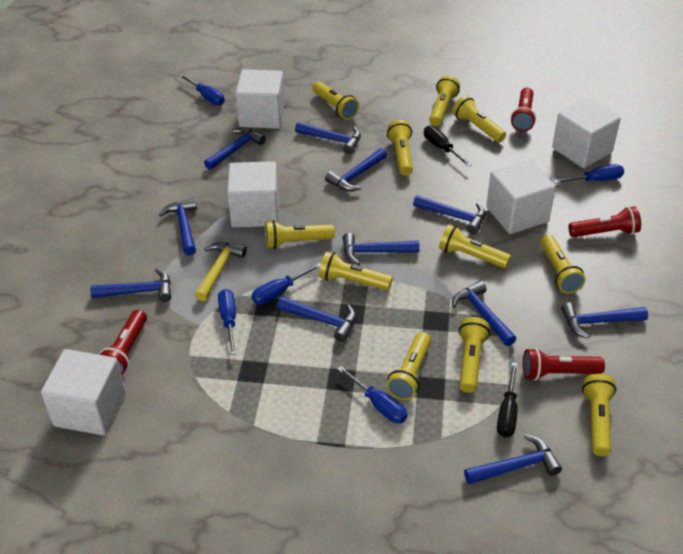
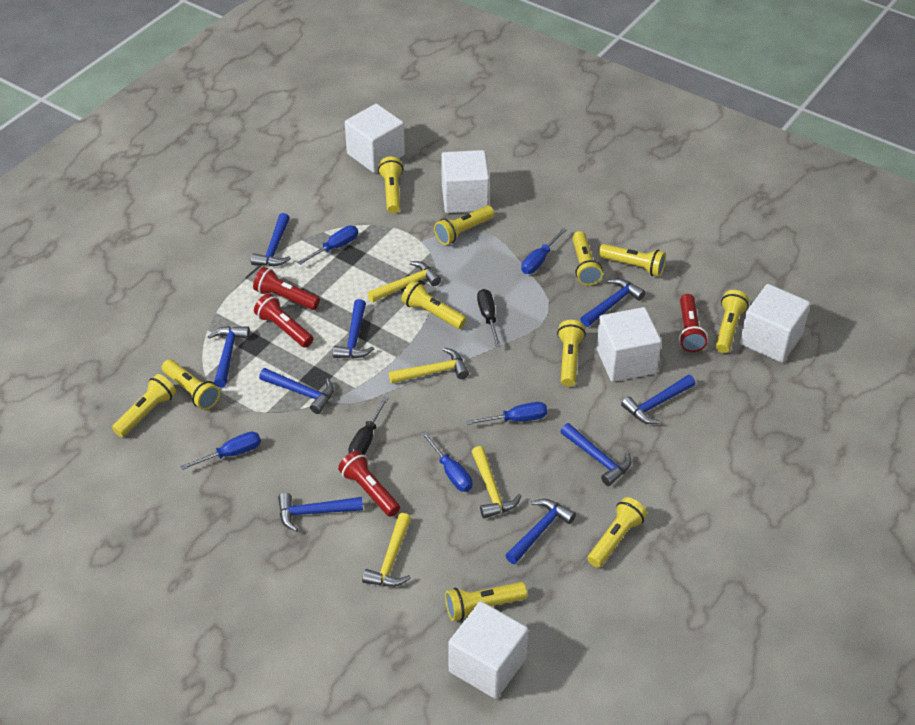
blue hammer: 11 -> 9
yellow hammer: 1 -> 4

